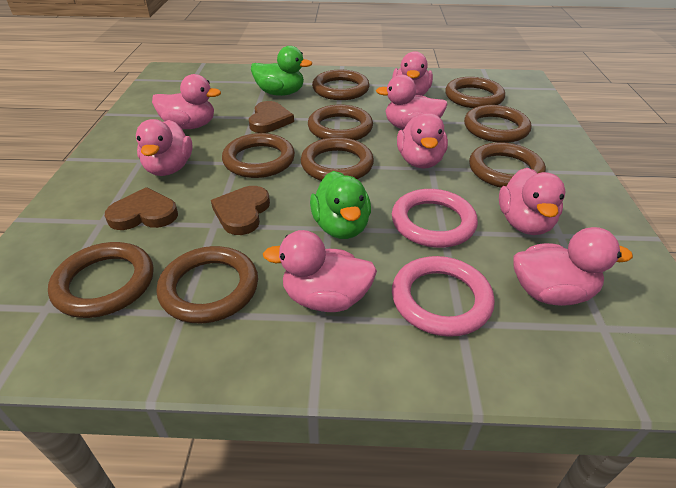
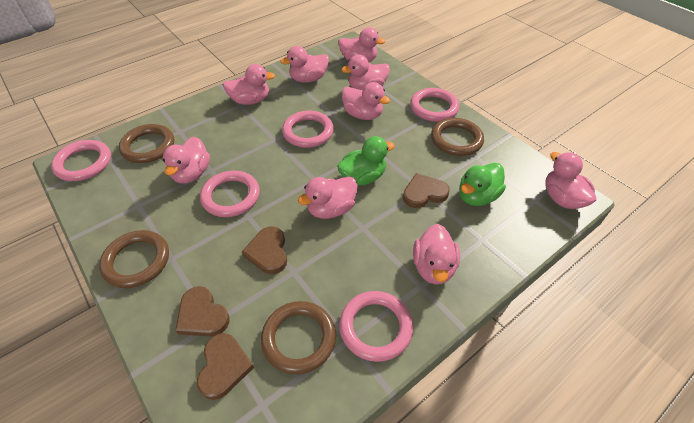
brown heart: 3 -> 4
brown ring: 9 -> 4
pink duck: 8 -> 9
pink ring: 2 -> 5

